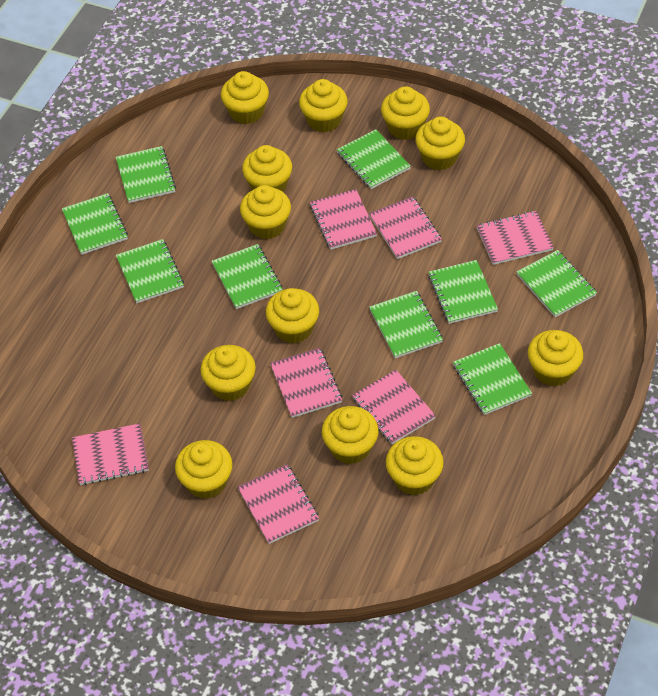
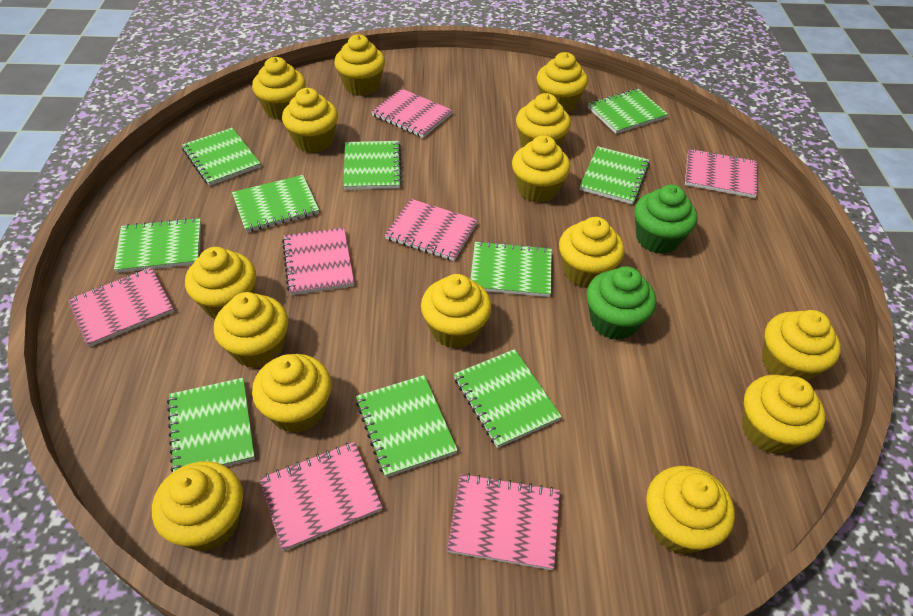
green cupcake: 0 -> 2
green notebook: 9 -> 10
yellow cupcake: 12 -> 15

